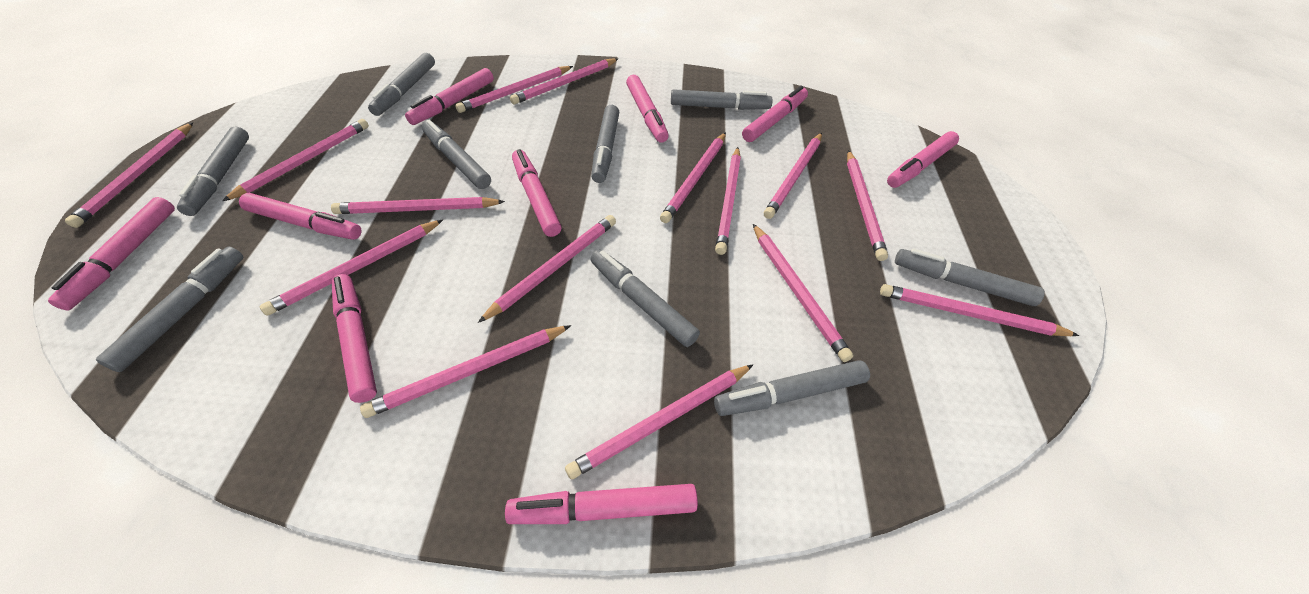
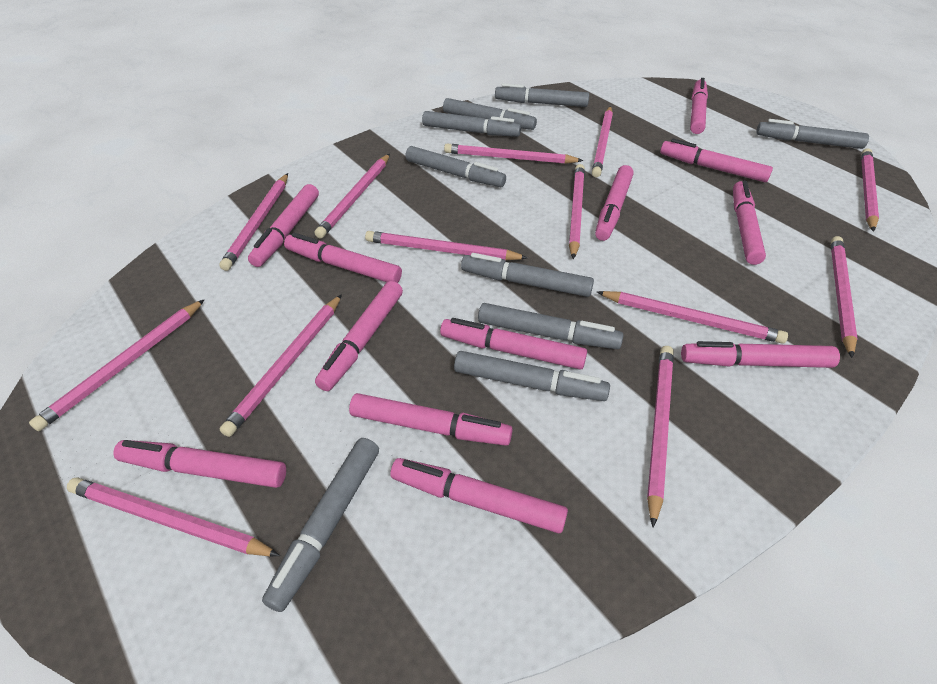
pink marker: 9 -> 12
pink pencil: 15 -> 13

